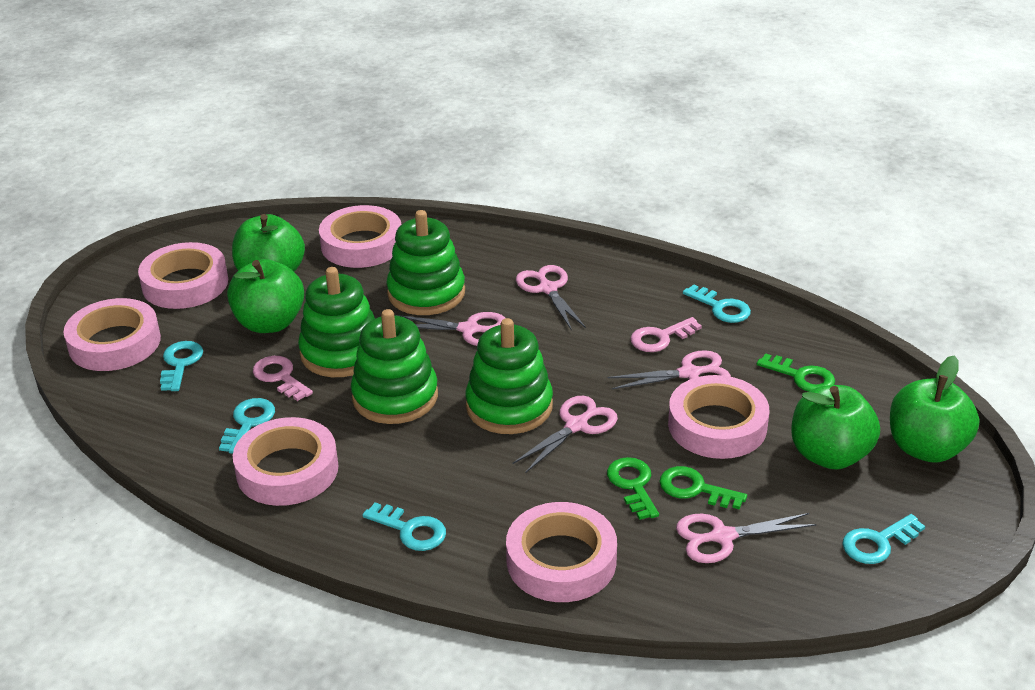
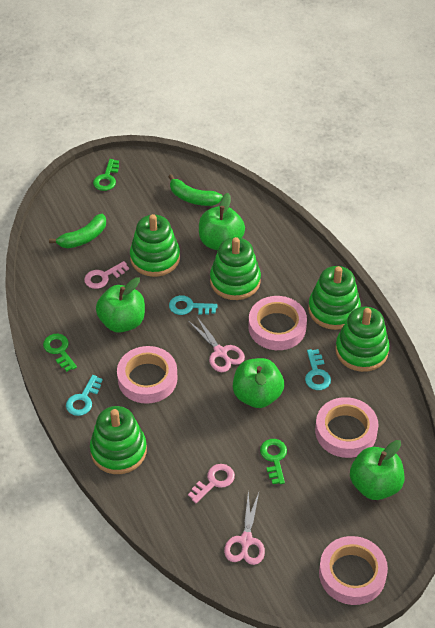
green banana: 0 -> 2
green stacking toy: 4 -> 5
pink scissors: 5 -> 2
pink tape: 6 -> 4
turquoise key: 5 -> 3

